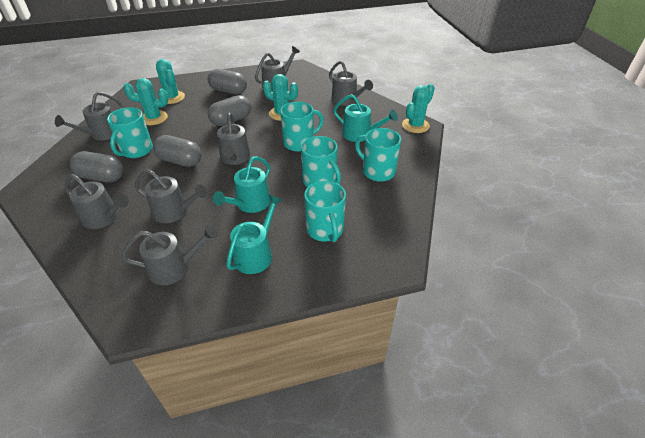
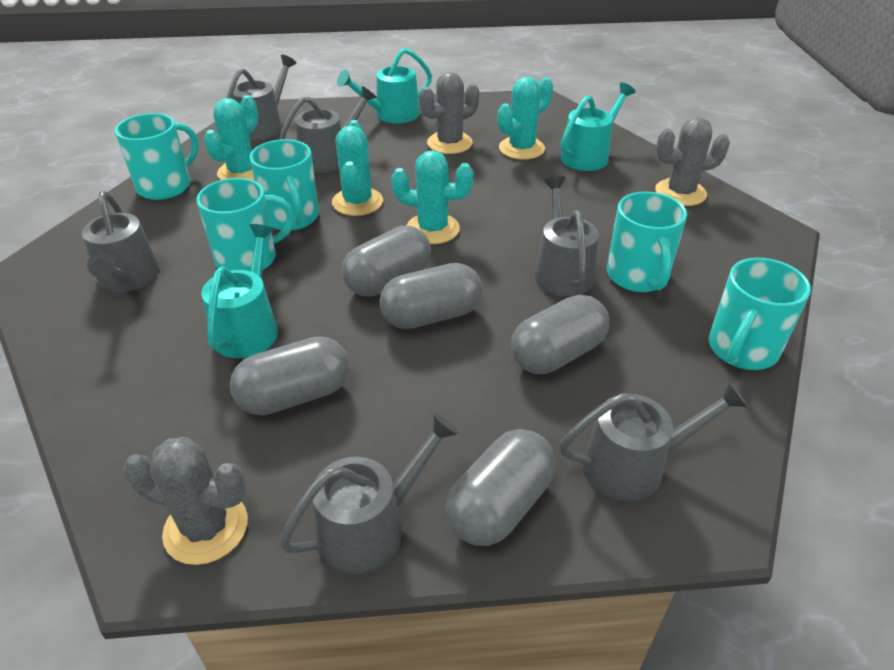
grey cactus: 0 -> 3
grey capsule: 4 -> 5
grey watering can: 7 -> 6

